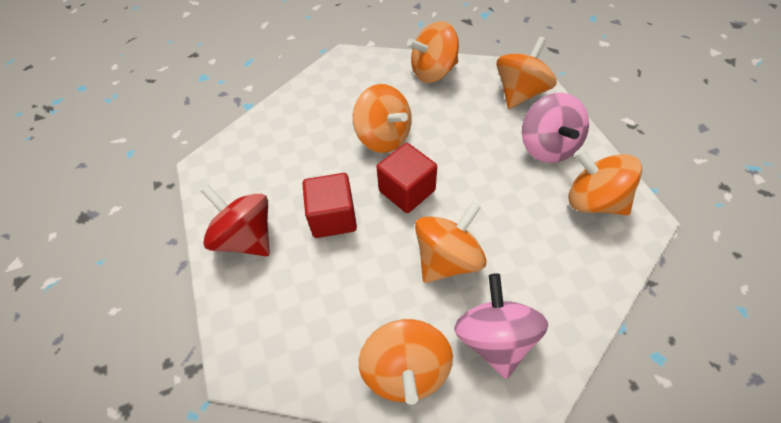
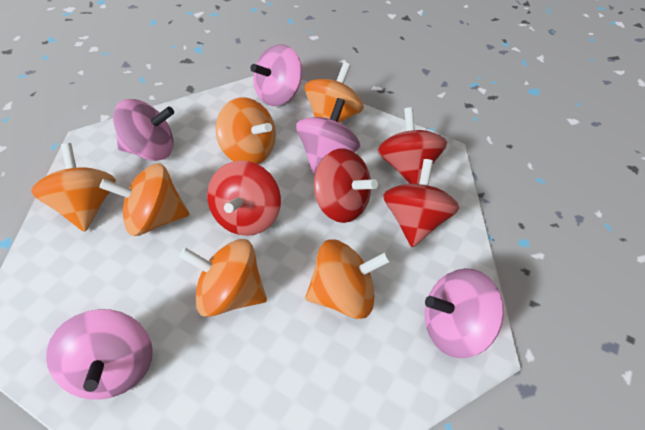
pink spinning top: 2 -> 5
red cube: 2 -> 0
red spinning top: 1 -> 4

